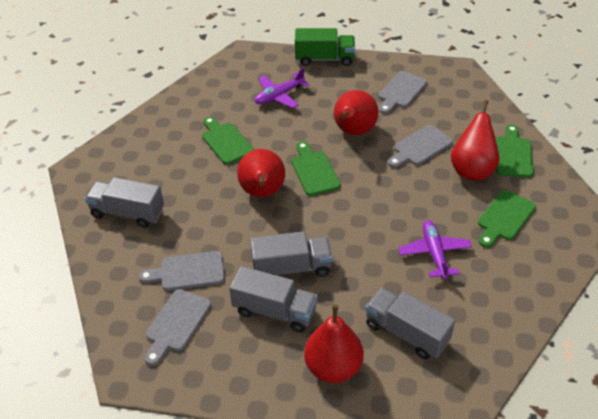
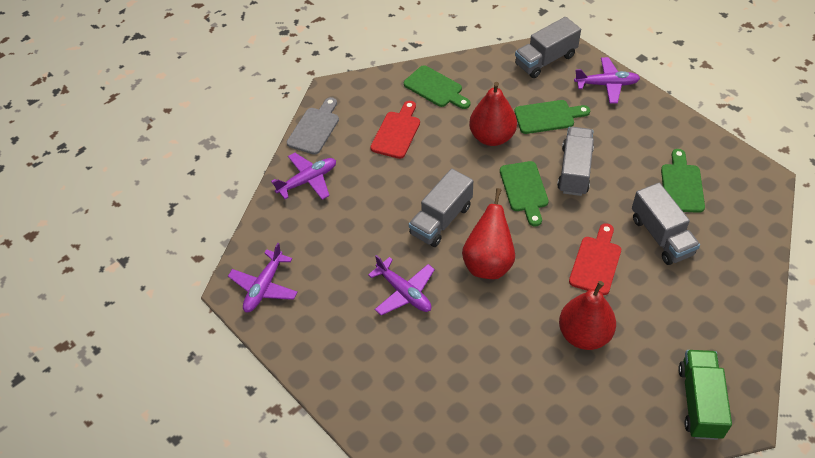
grey cutting board: 4 -> 1
purple plane: 2 -> 4
red cutting board: 0 -> 2
red pear: 4 -> 3

